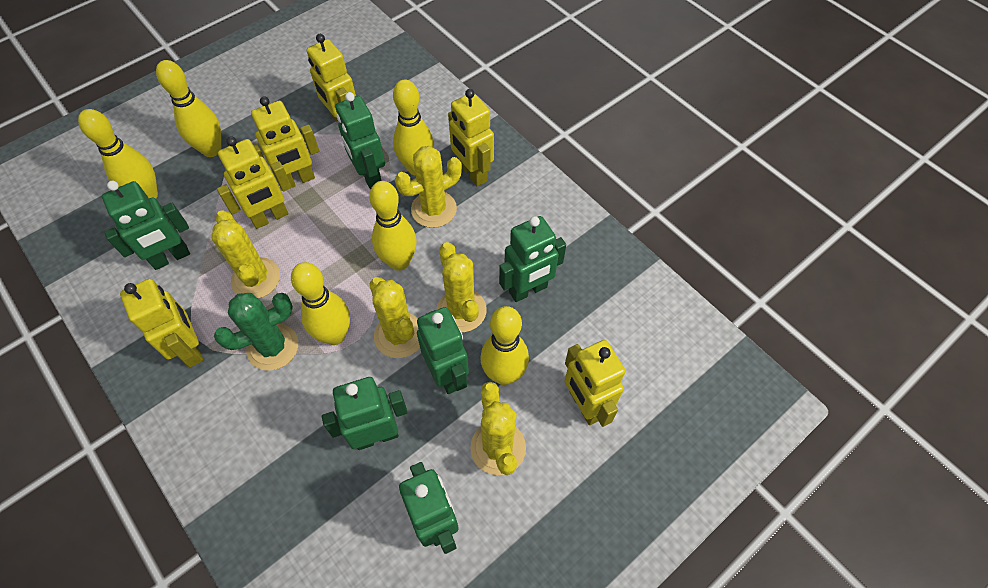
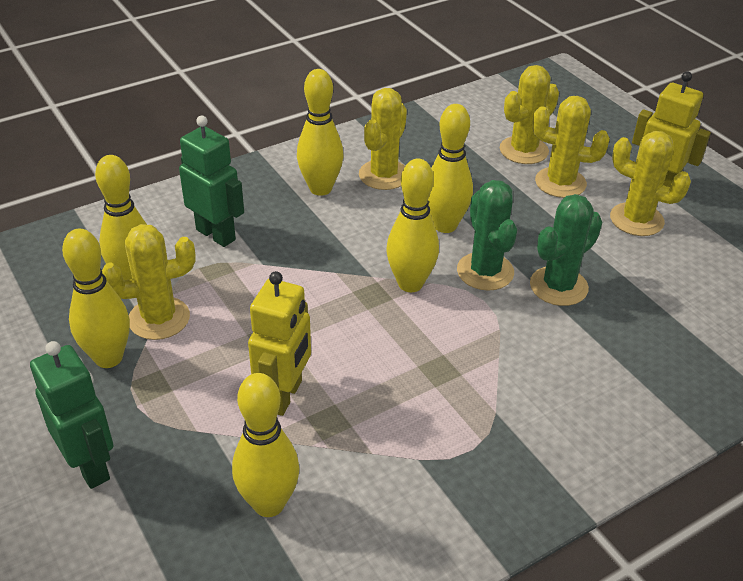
green cactus: 1 -> 2
green robot: 6 -> 2
yellow robot: 6 -> 2

